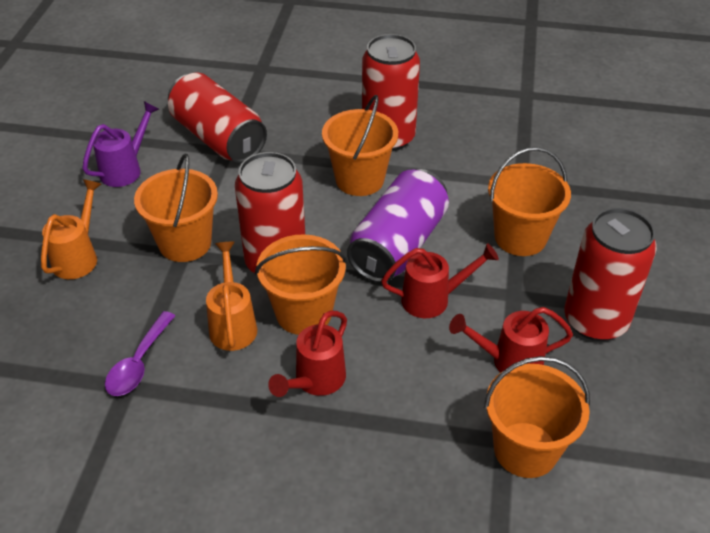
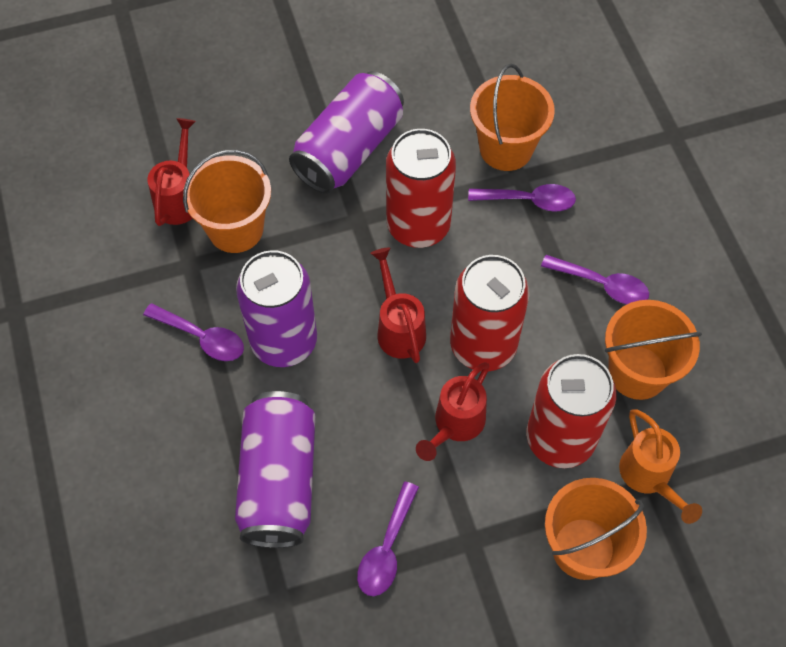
orange bucket: 5 -> 4
orange watering can: 2 -> 1
purple can: 1 -> 3
purple spoon: 1 -> 4
purple watering can: 1 -> 0
red can: 4 -> 3

